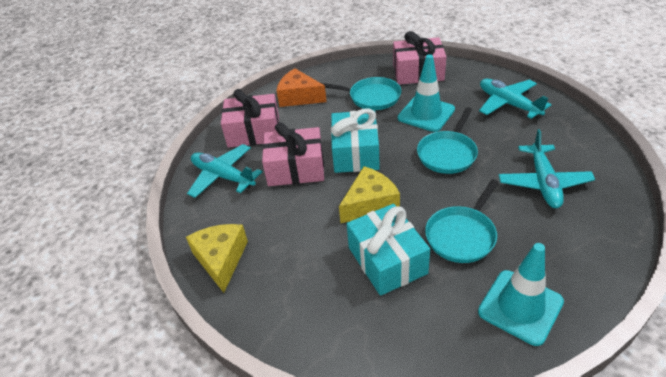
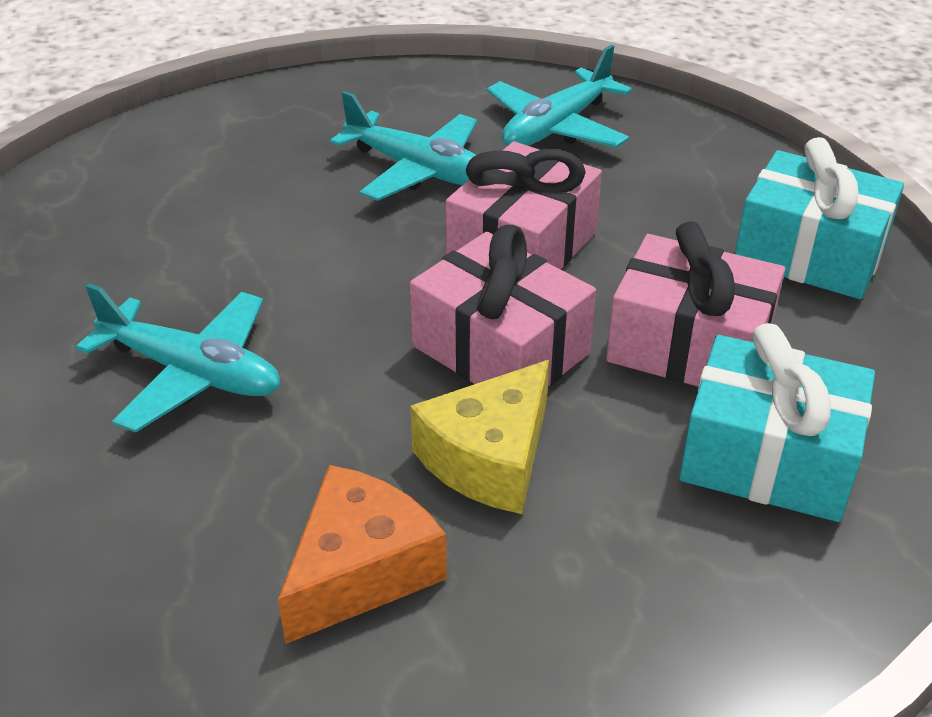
turquoise pan: 3 -> 0
turquoise traffic cone: 2 -> 0
yellow cheese: 2 -> 1

